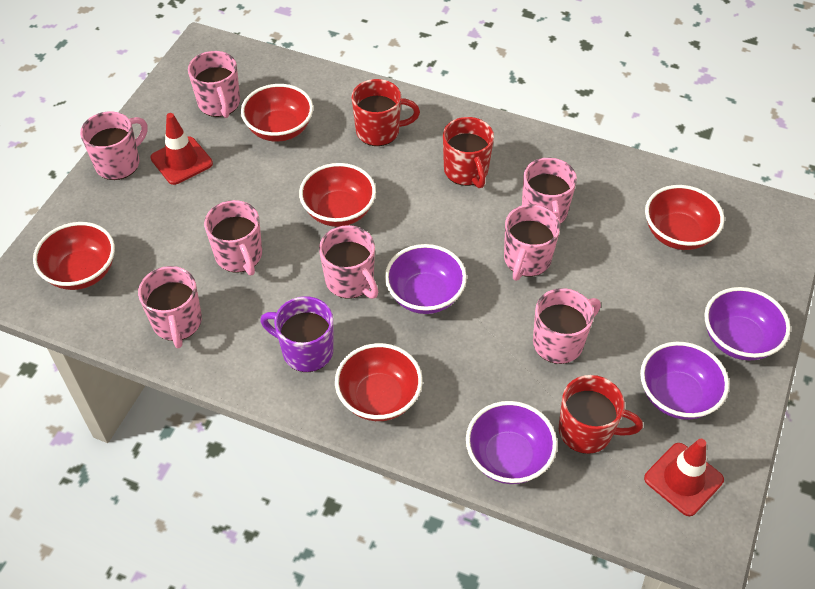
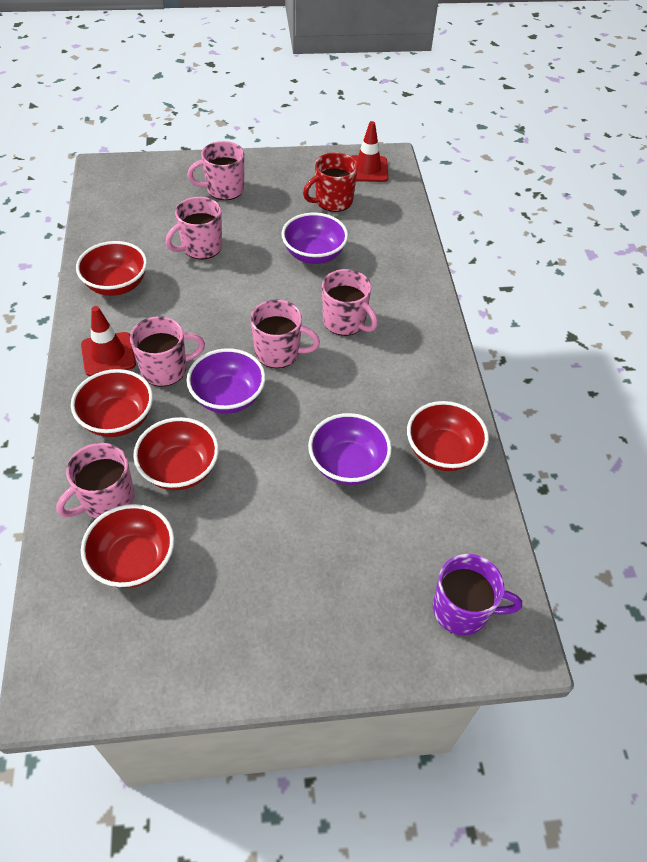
pink mug: 8 -> 6
purple bowl: 4 -> 3
red mug: 3 -> 1

